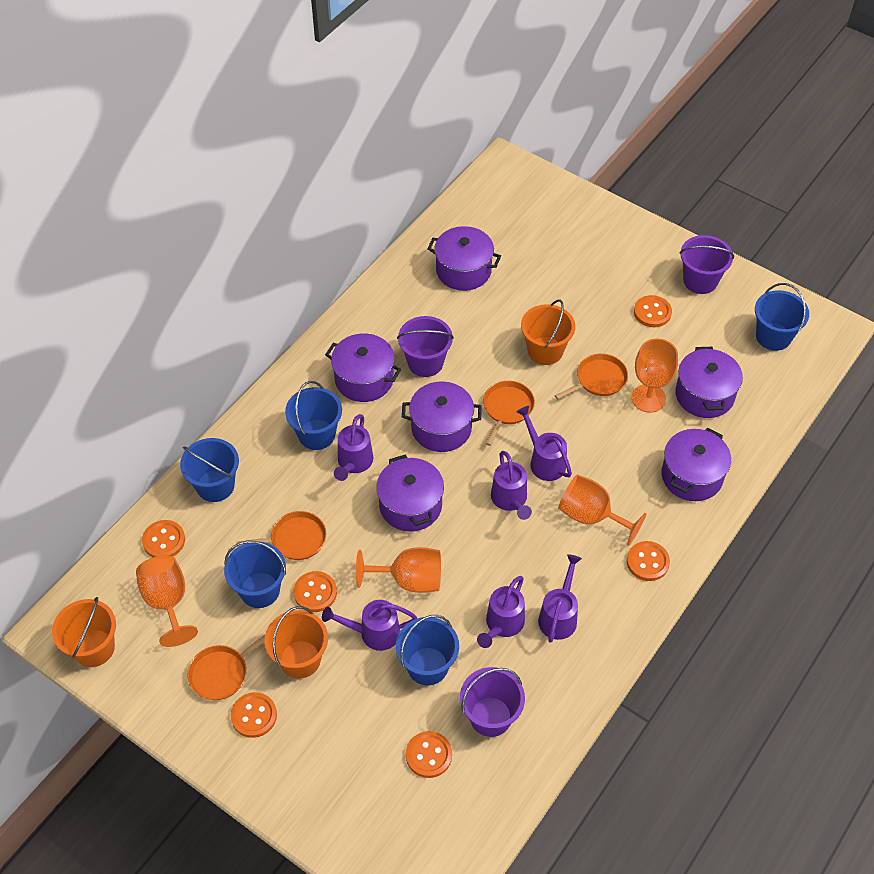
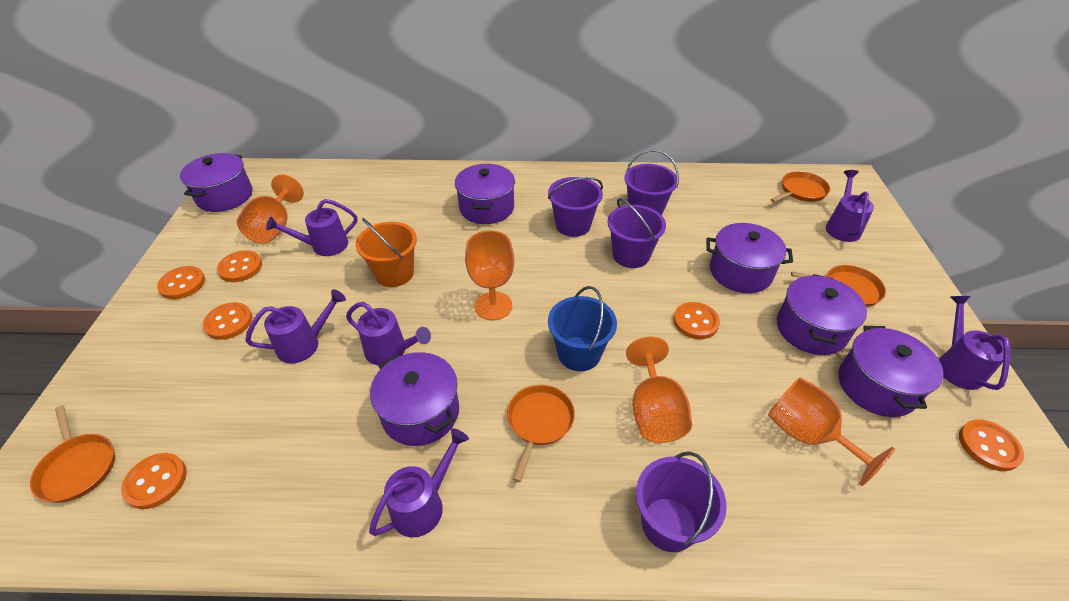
blue bucket: 5 -> 1
orange bucket: 3 -> 1
purple bucket: 3 -> 4

